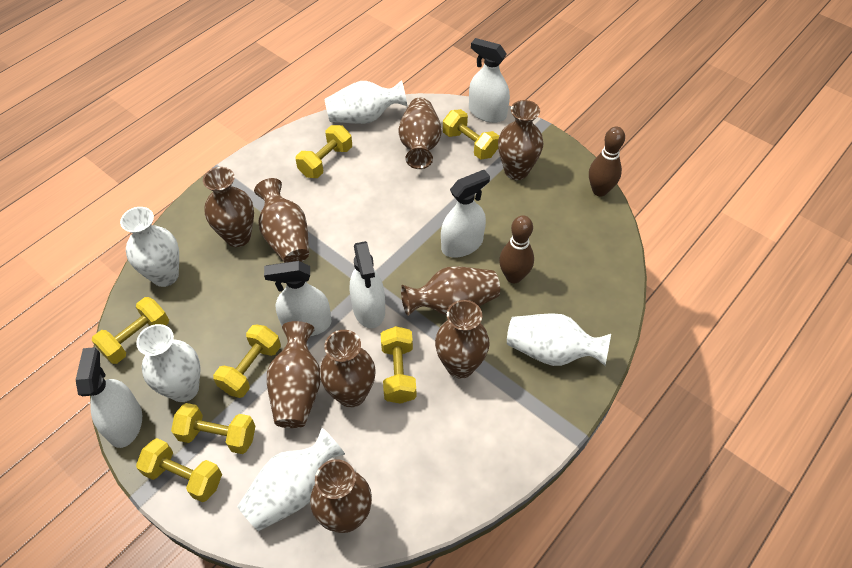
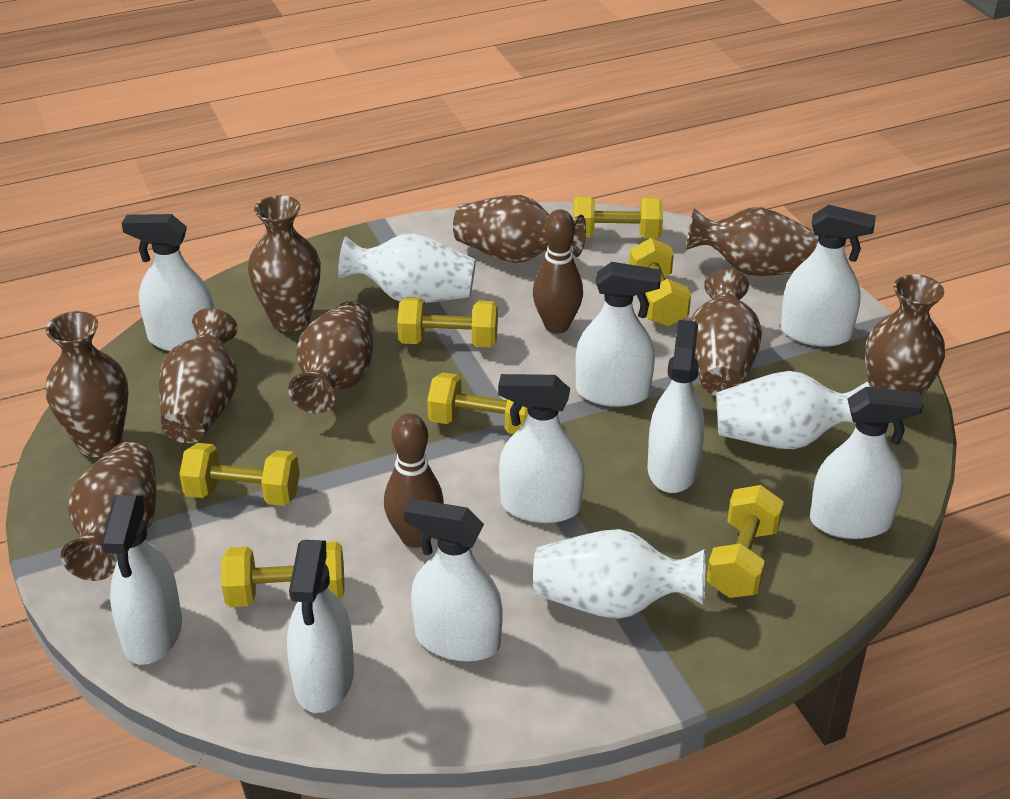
white spray bottle: 5 -> 9
white vase: 5 -> 3

